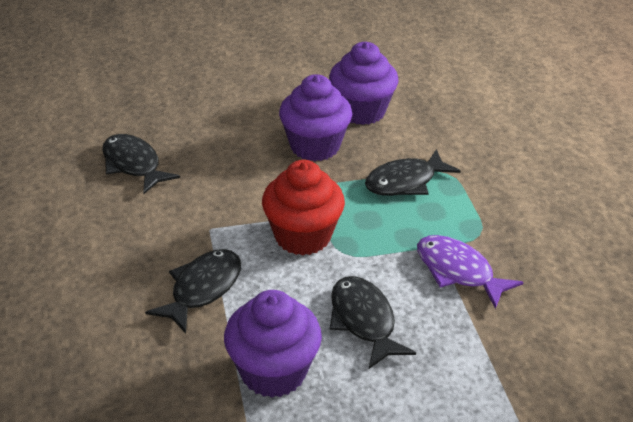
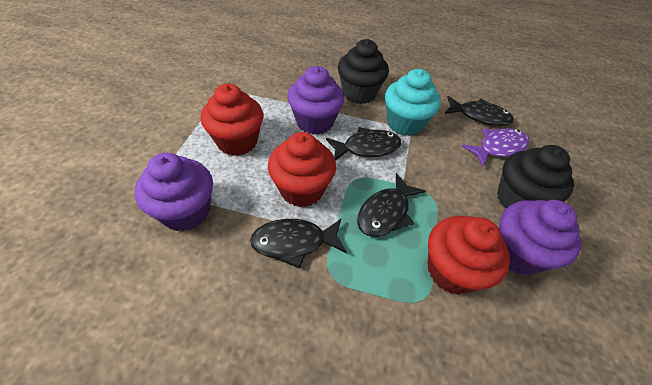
black cupcake: 0 -> 2
red cupcake: 1 -> 3
turquoise cupcake: 0 -> 1

